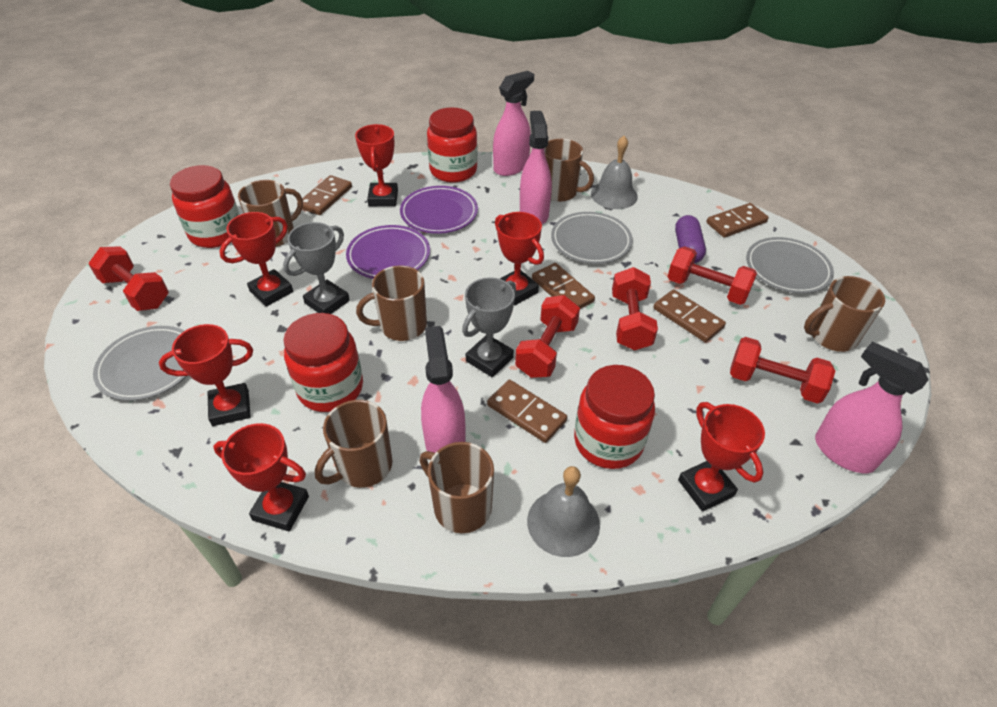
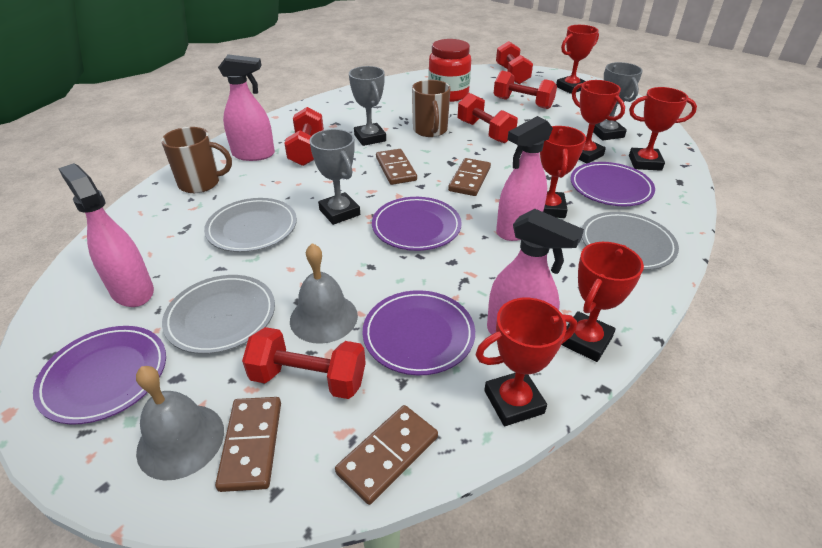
brown domino: 5 -> 4
brown mug: 6 -> 2
grey trophy: 2 -> 3
purple capsule: 1 -> 0
purple plate: 2 -> 4
red jar: 4 -> 1

